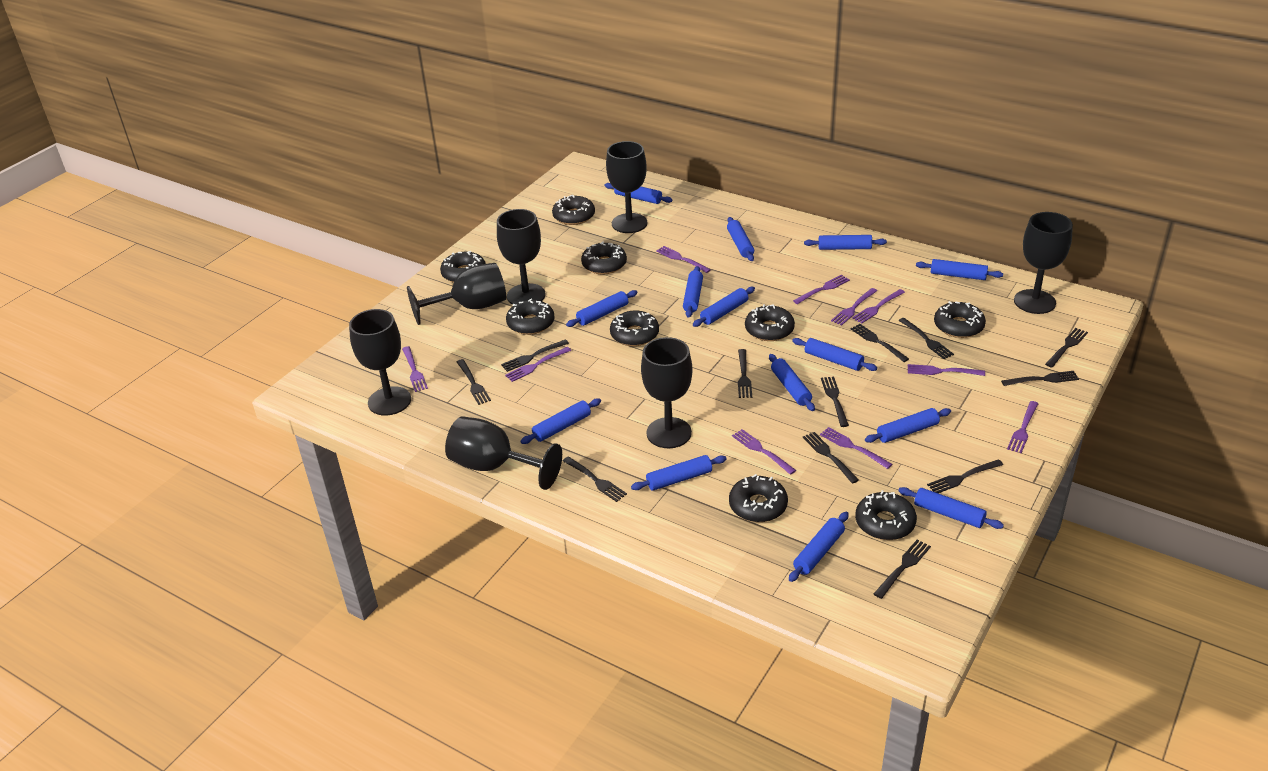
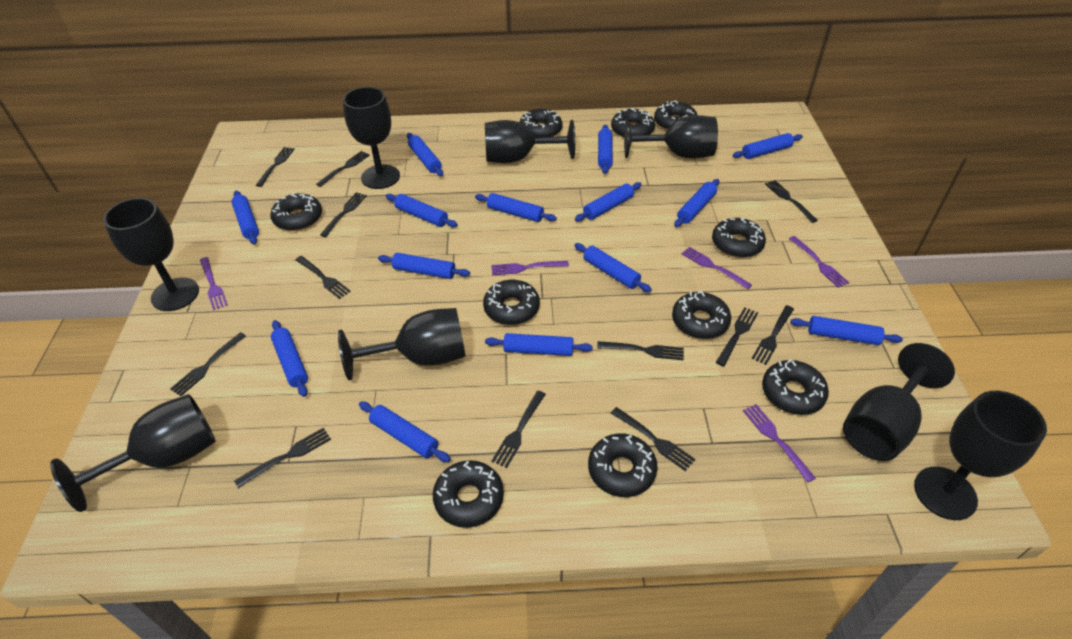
black donut: 9 -> 10
black goblet: 7 -> 8
purple fork: 10 -> 5

